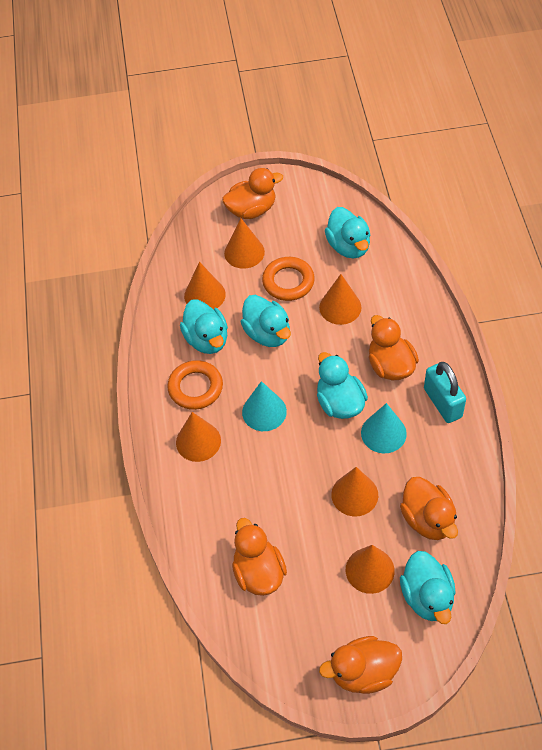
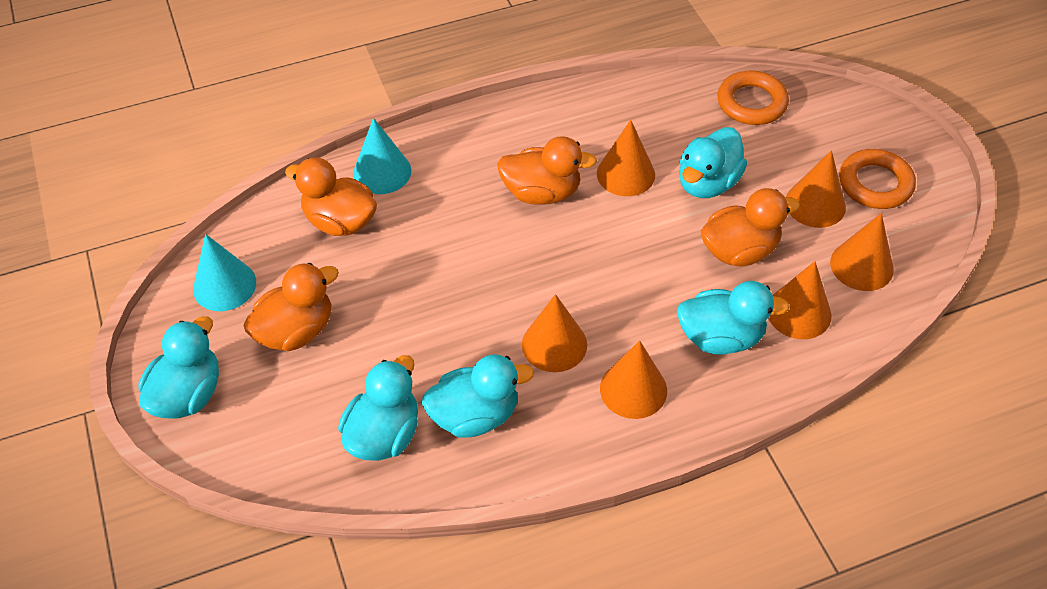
orange duck: 5 -> 4
turquoise padlock: 1 -> 0

